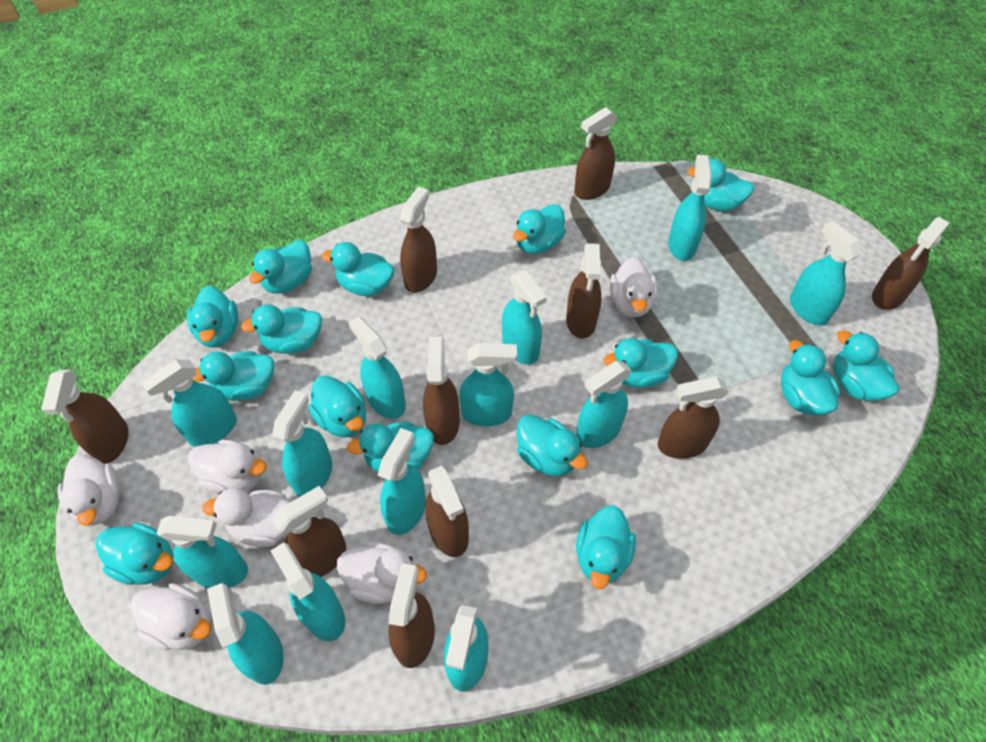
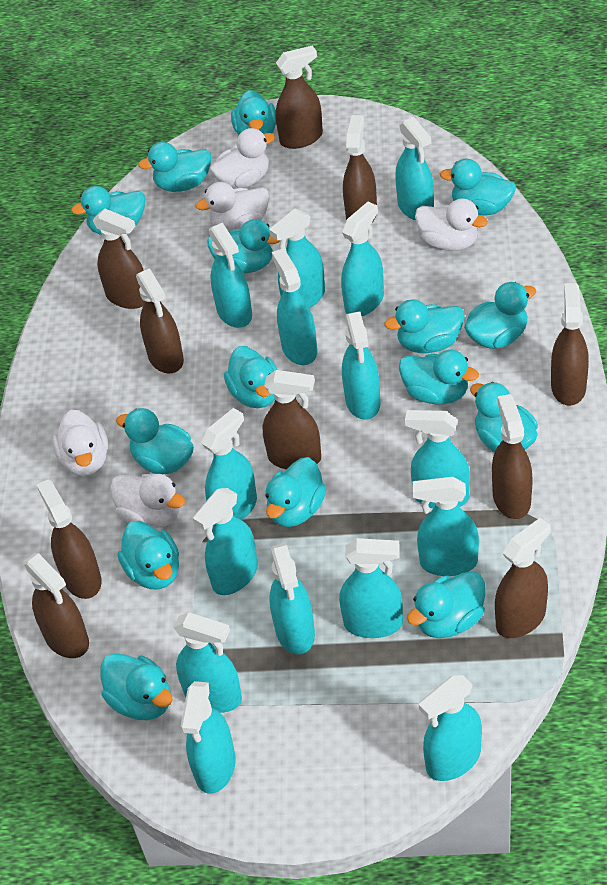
turquoise spray bottle: 13 -> 15
white duck: 6 -> 5

